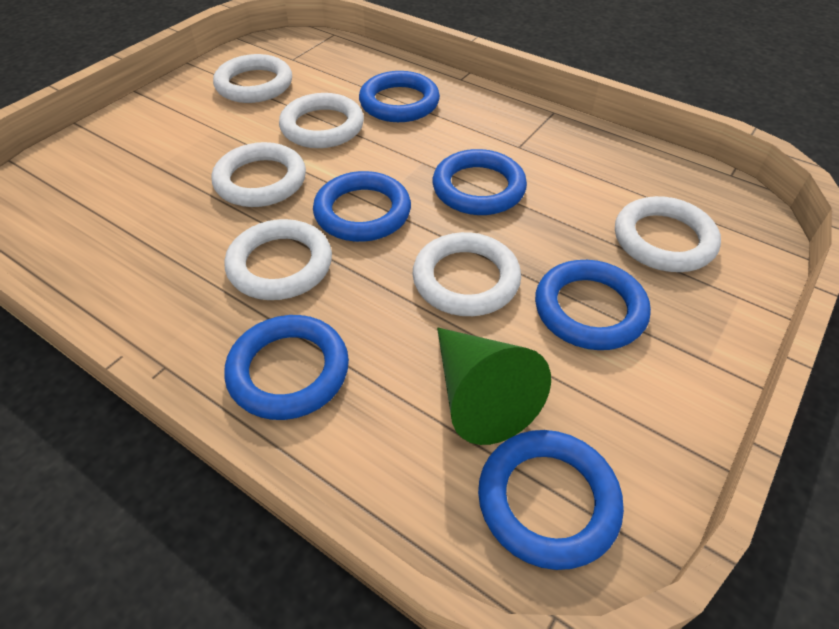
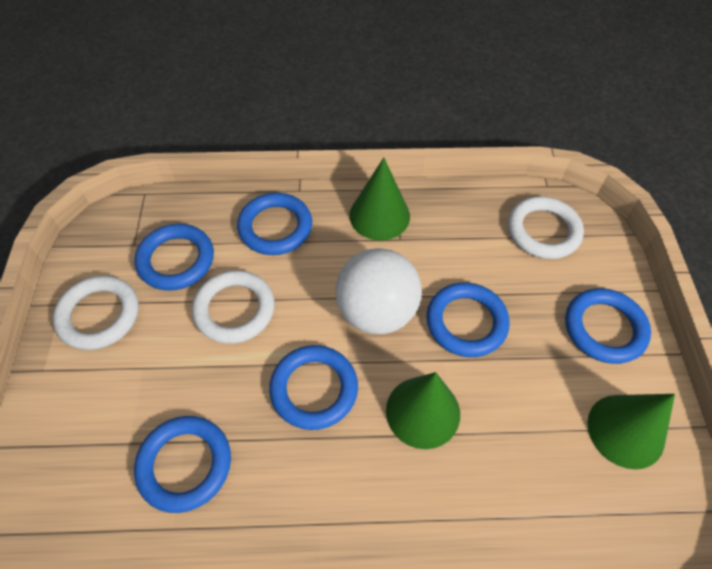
green cone: 1 -> 3
white ball: 0 -> 1
white ring: 6 -> 3

